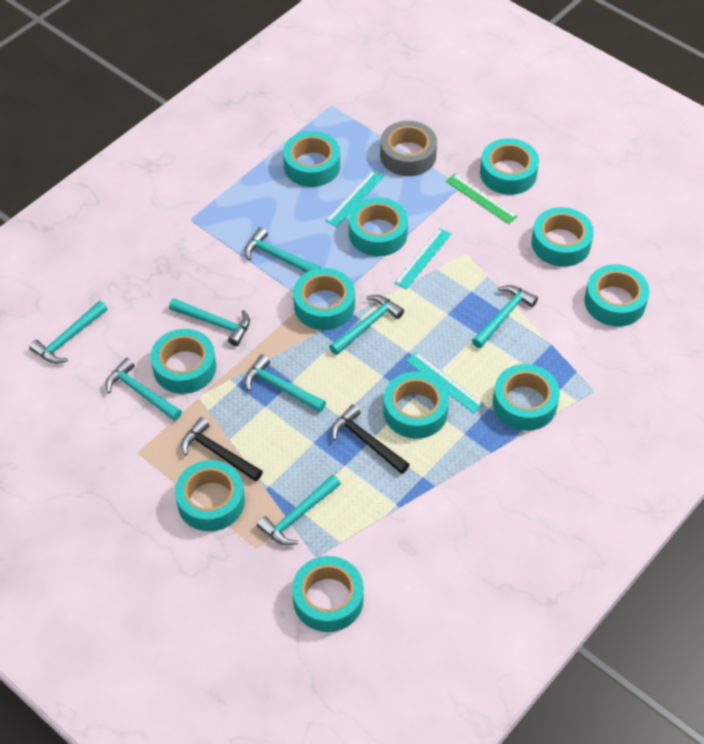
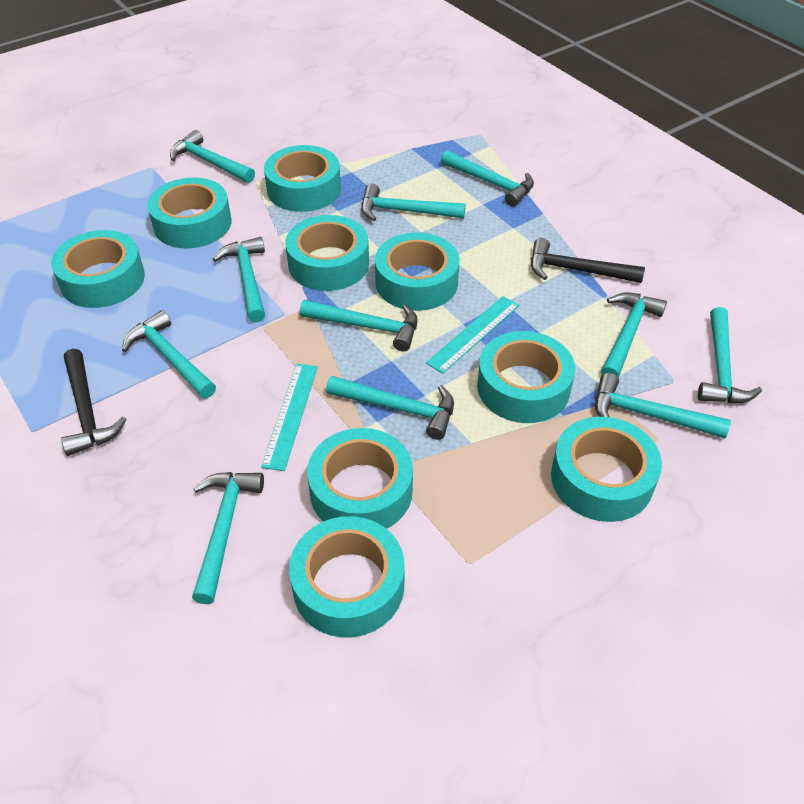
green ruler: 1 -> 0
grey tape: 1 -> 0
turquoise hammer: 8 -> 11
turquoise ruler: 3 -> 2
turquoise tape: 11 -> 9

